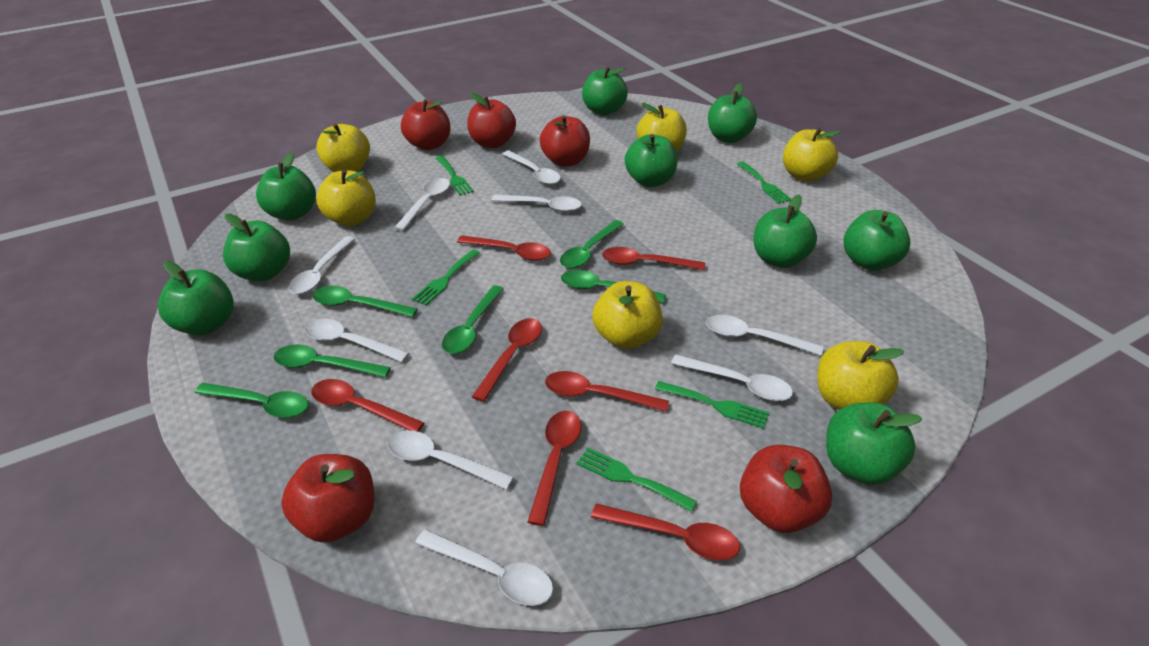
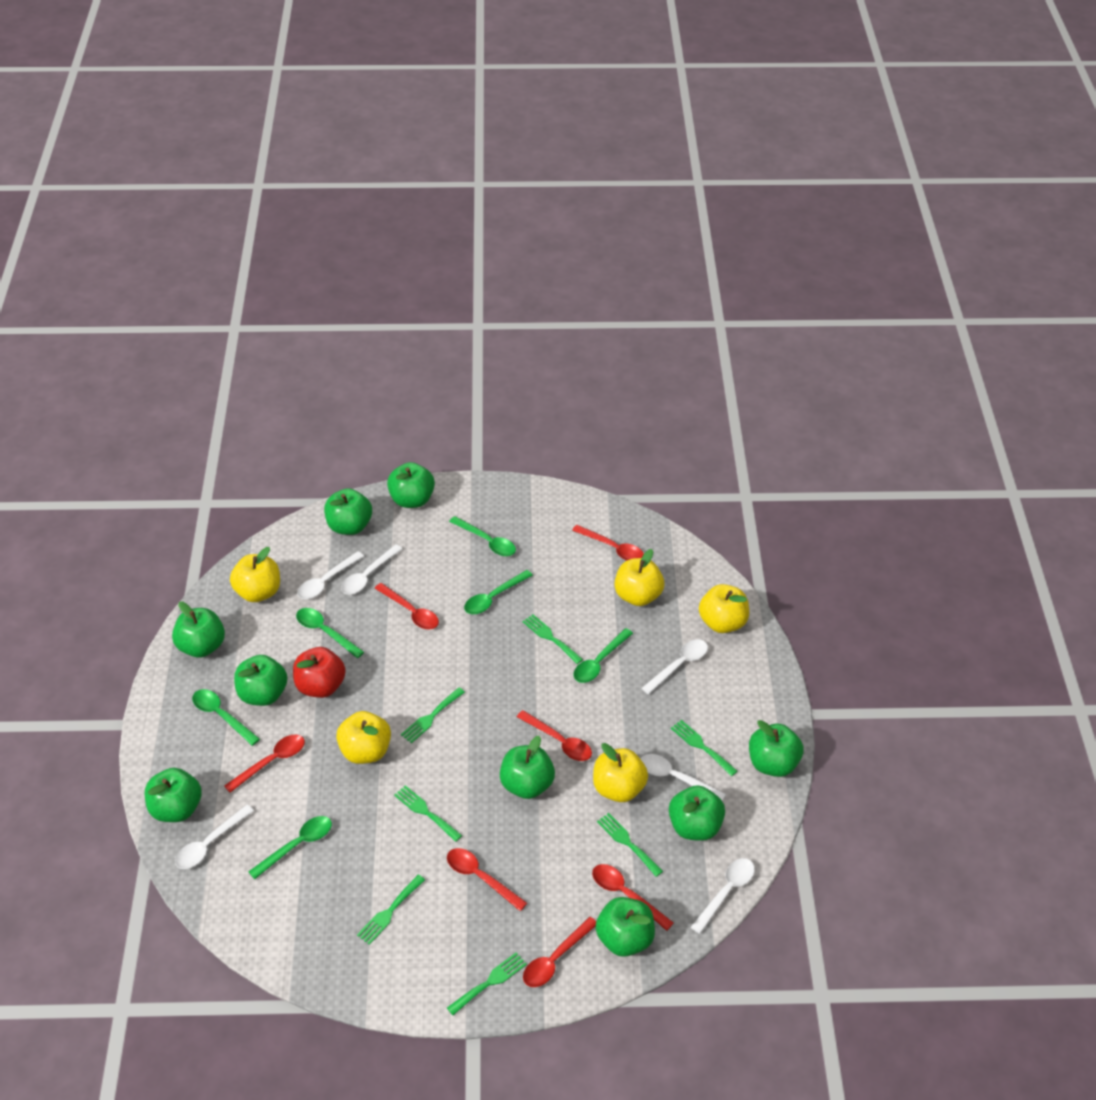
green fork: 5 -> 7
red apple: 5 -> 1
white spoon: 9 -> 6
yellow apple: 6 -> 5

